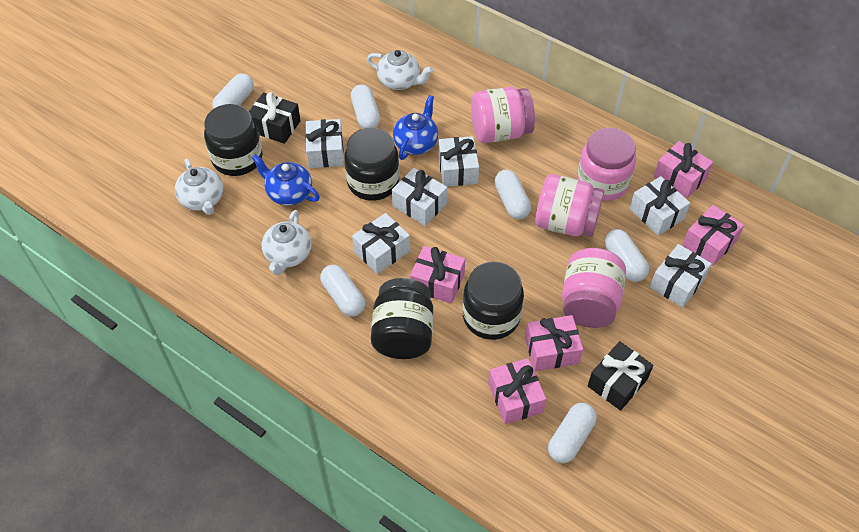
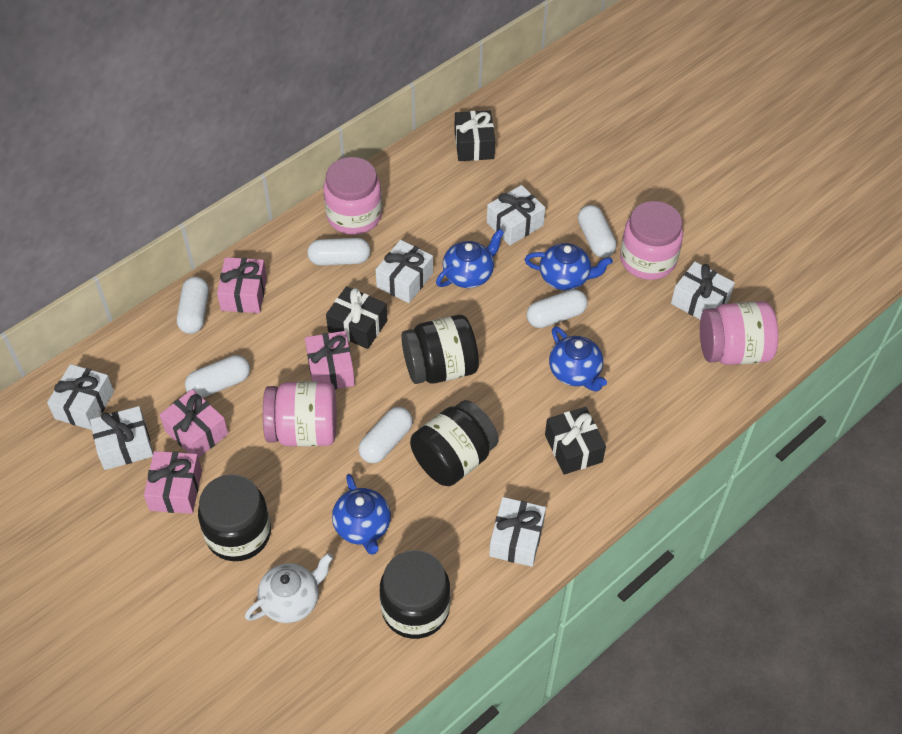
black gift: 2 -> 3
blue teapot: 2 -> 4
pink gift: 5 -> 4
white teapot: 3 -> 1

